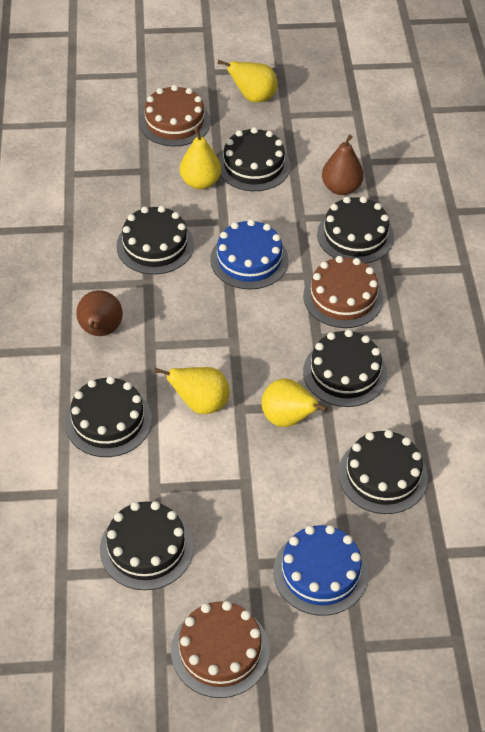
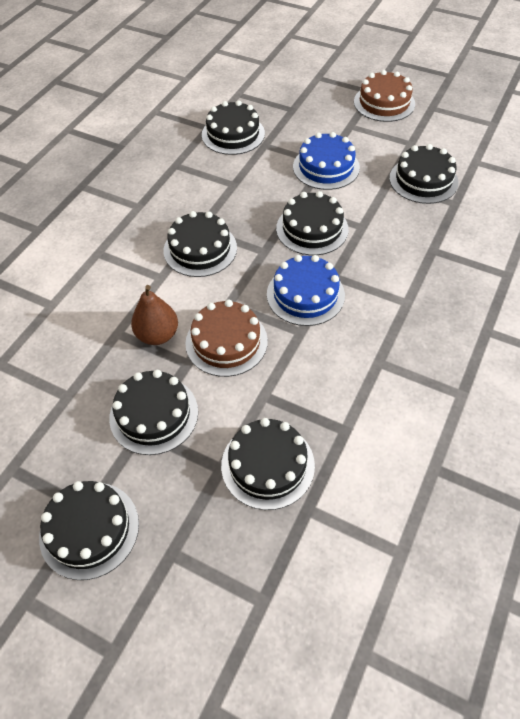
brown cake: 3 -> 2
brown pear: 2 -> 1
yellow pear: 4 -> 0

